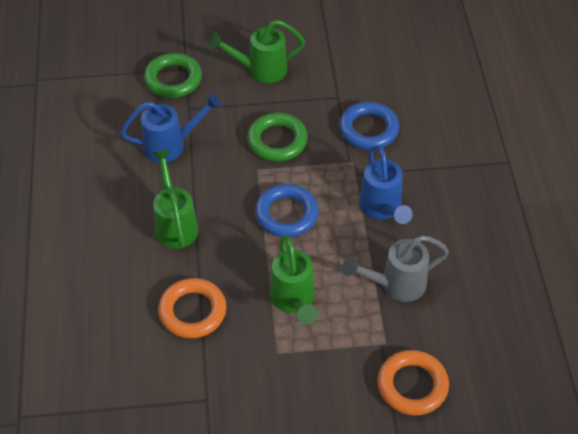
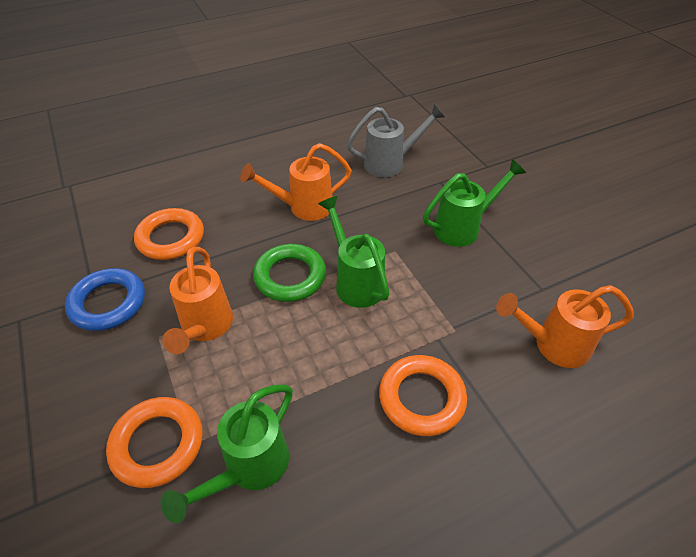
blue ring: 2 -> 1
blue watering can: 2 -> 0
green ring: 2 -> 1
orange ring: 2 -> 3
orange watering can: 0 -> 3

